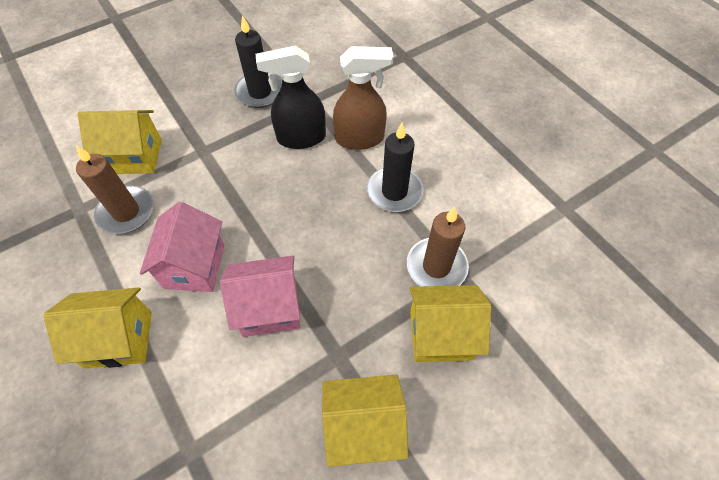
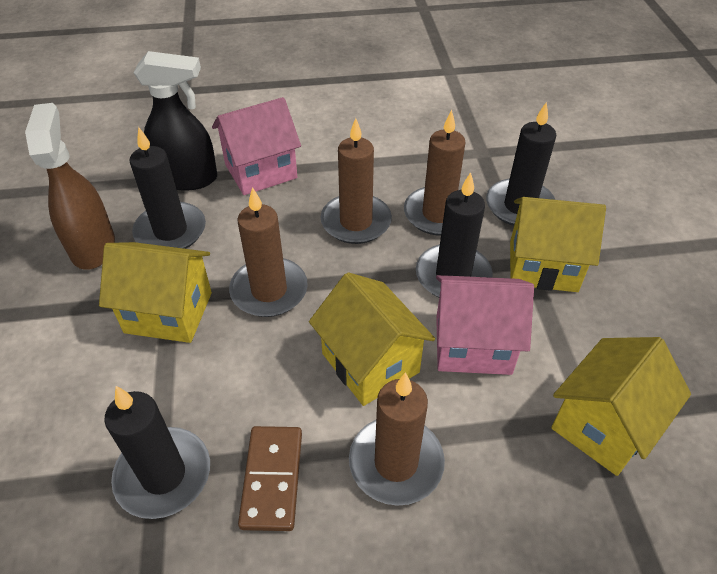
black candle: 2 -> 4
brown candle: 2 -> 4
brown domino: 0 -> 1

